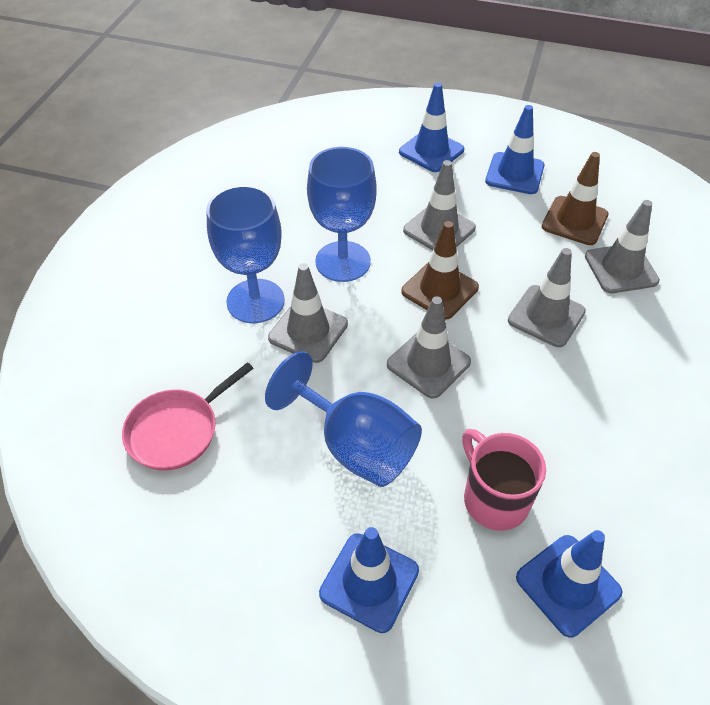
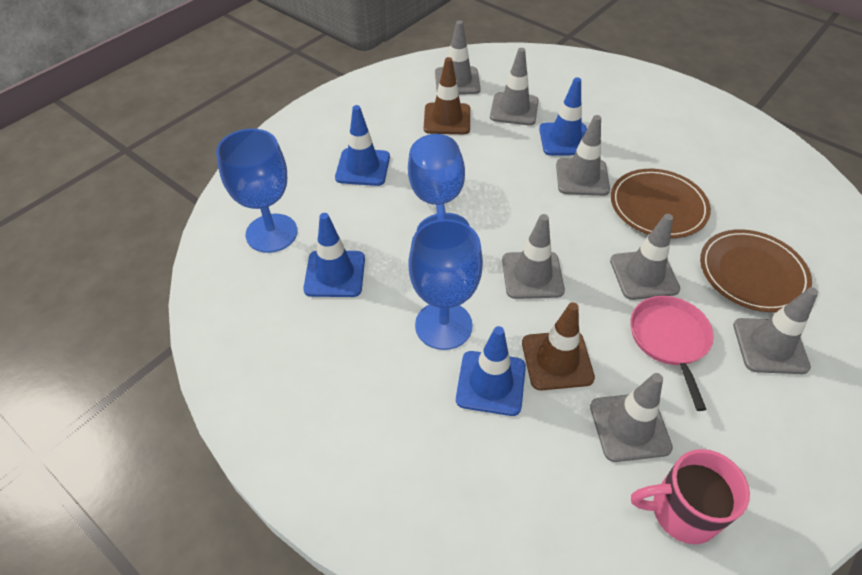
brown plate: 0 -> 2
grey traffic cone: 5 -> 7

